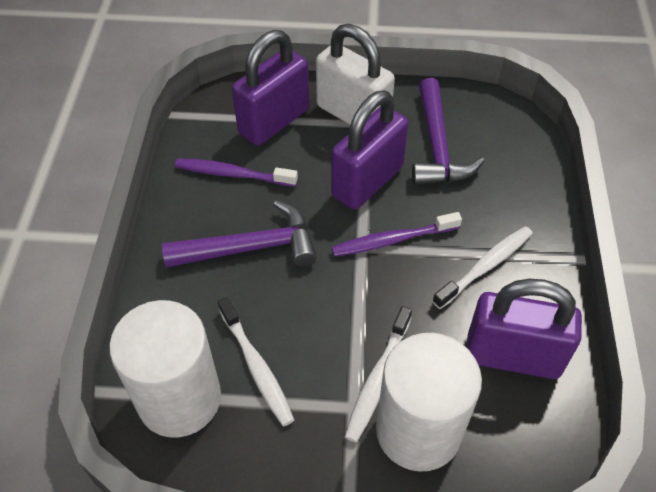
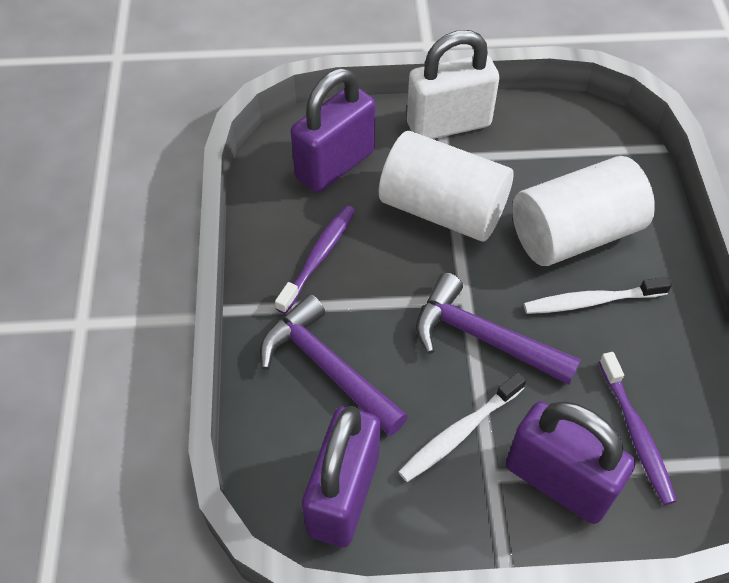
white toothbrush: 3 -> 2

